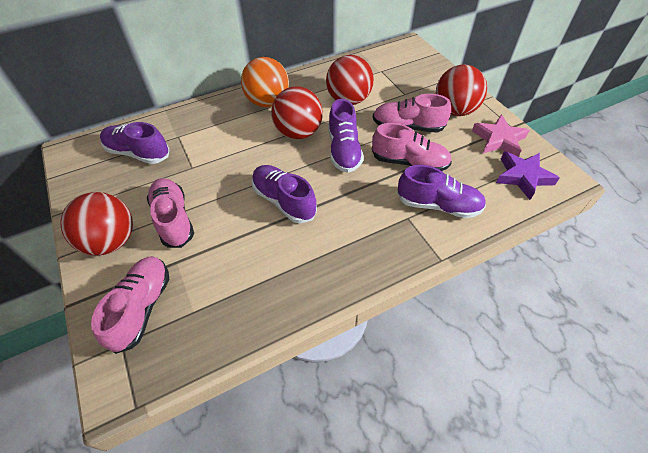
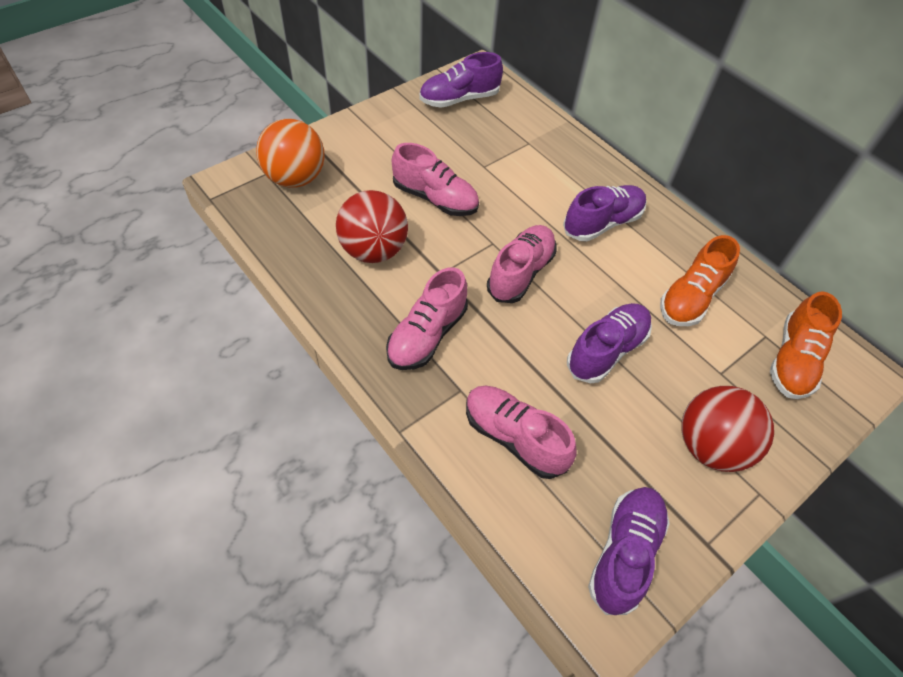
orange shoe: 0 -> 2
pink star: 1 -> 0
purple star: 1 -> 0
red ball: 4 -> 2

